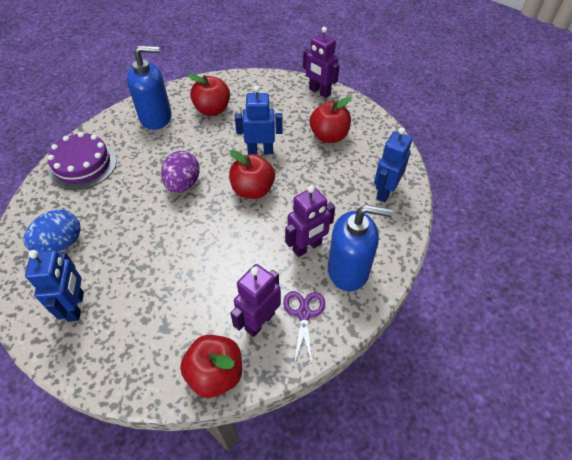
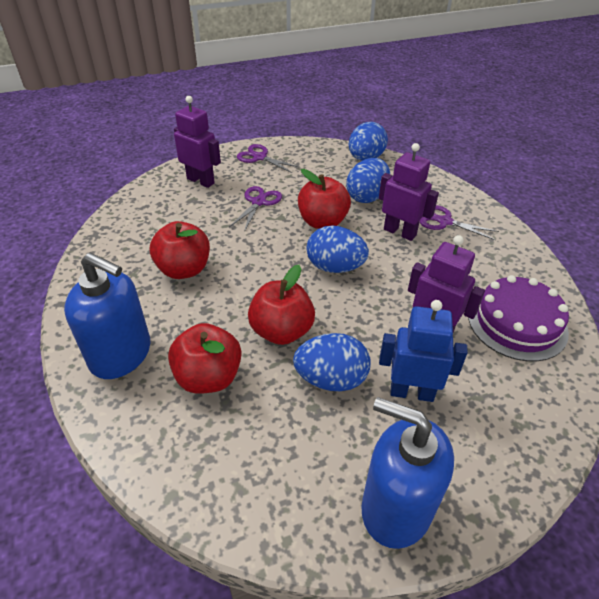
blue egg: 1 -> 4
blue robot: 3 -> 1
purple egg: 1 -> 0
purple scissors: 1 -> 3

